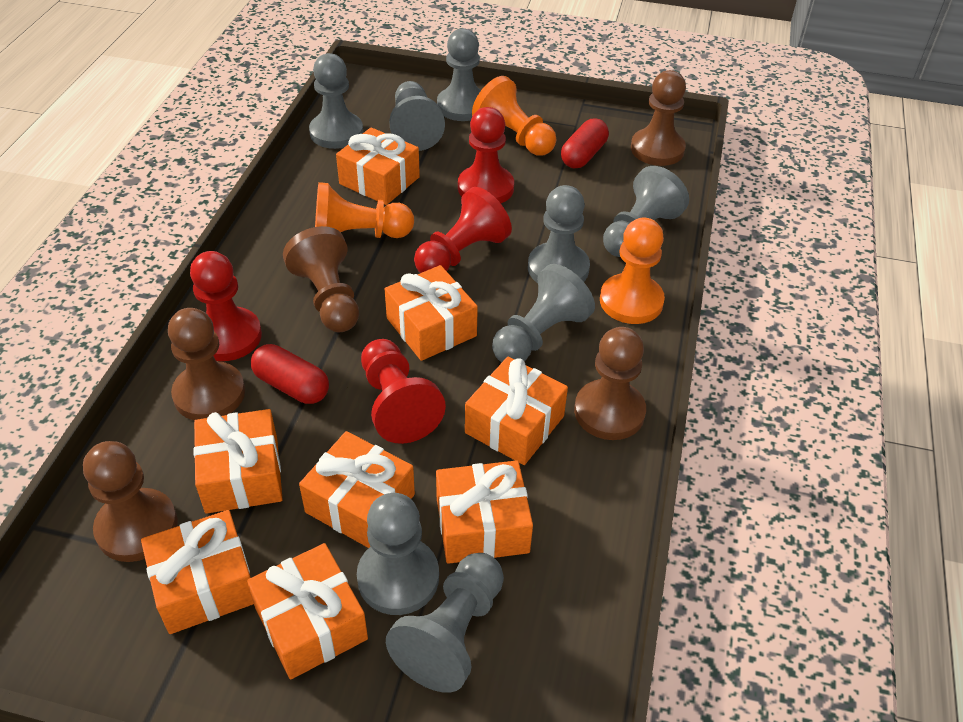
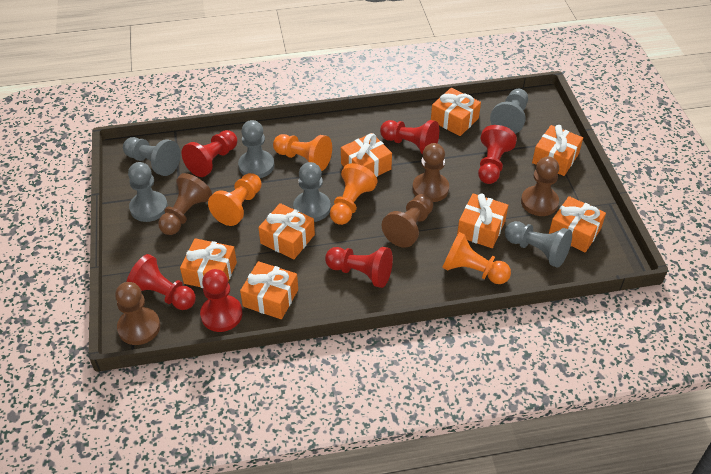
grey pawn: 8 -> 6
orange pawn: 3 -> 4
red capsule: 2 -> 0
red pawn: 4 -> 6

